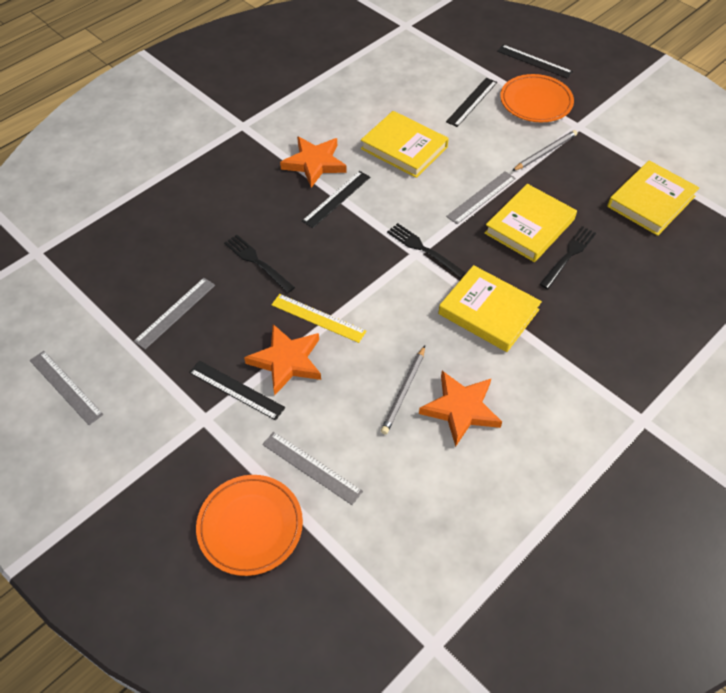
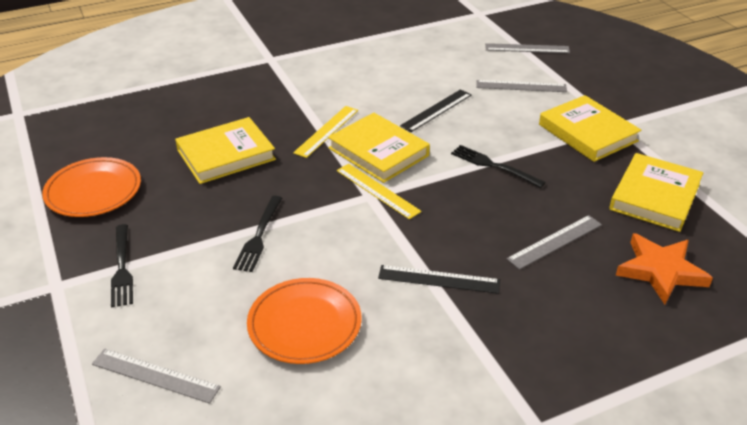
black ruler: 4 -> 2
grey pencil: 2 -> 0
orange star: 3 -> 1
yellow ruler: 1 -> 2

